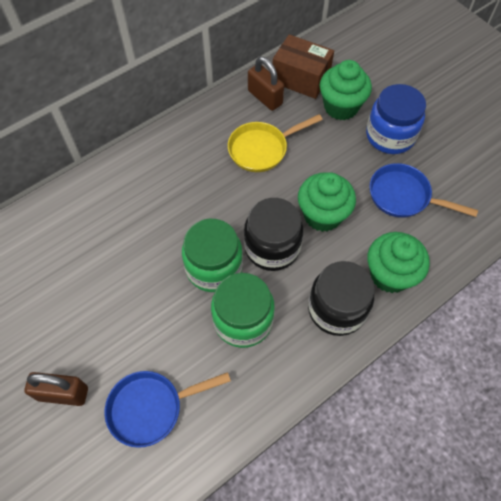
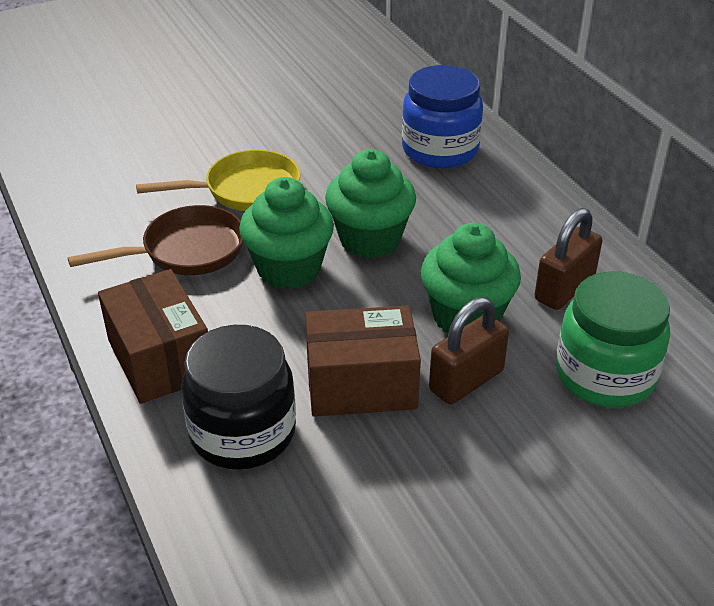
black jar: 2 -> 1
blue pan: 2 -> 0
brown box: 1 -> 2
brown pan: 0 -> 1
green jar: 2 -> 1

